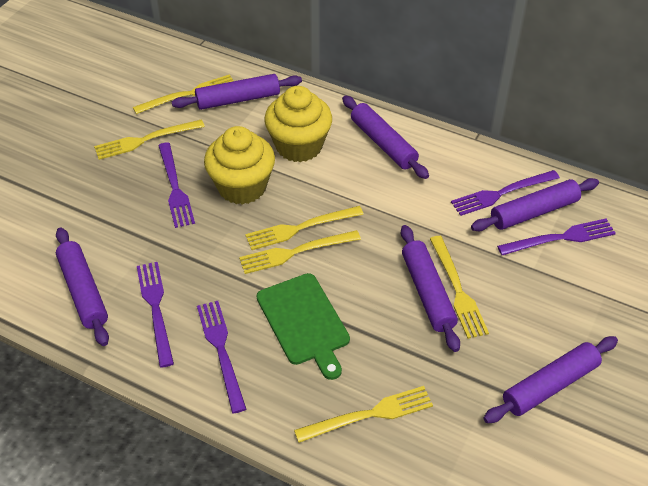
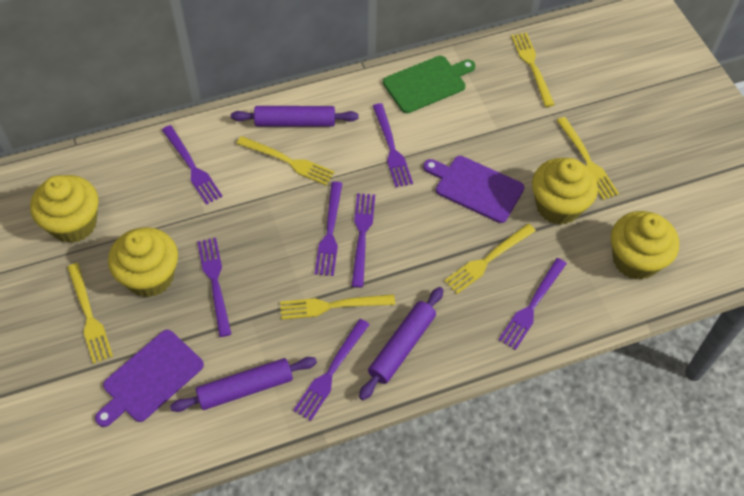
purple cutting board: 0 -> 2
purple fork: 5 -> 7
purple rolling pin: 6 -> 3
yellow cupcake: 2 -> 4

